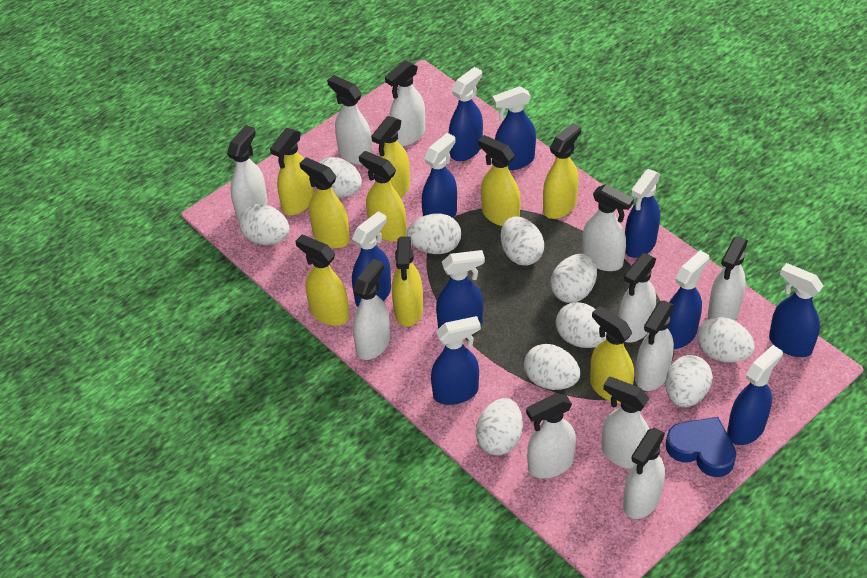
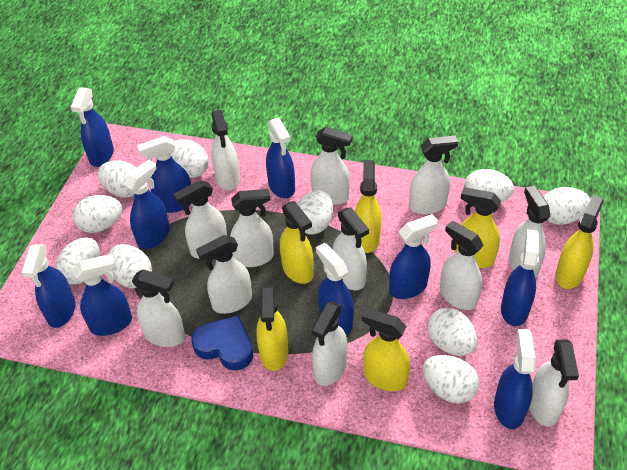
white spray bottle: 11 -> 12
yellow spray bottle: 9 -> 6

